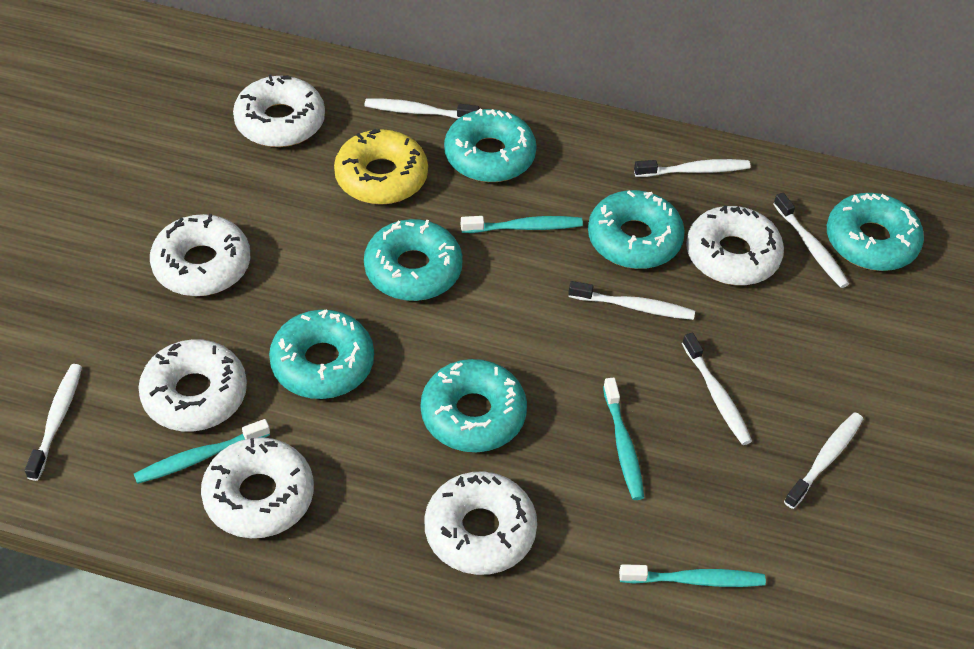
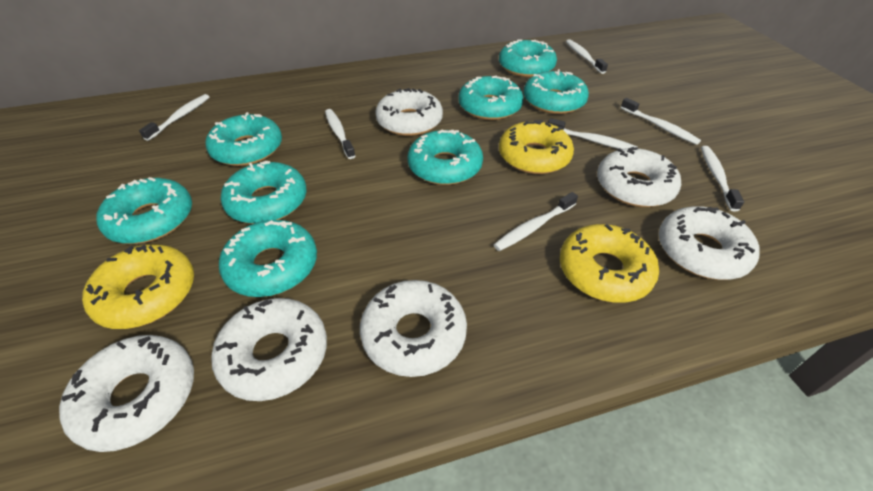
turquoise donut: 6 -> 8
turquoise toothbrush: 4 -> 0
yellow donut: 1 -> 3

